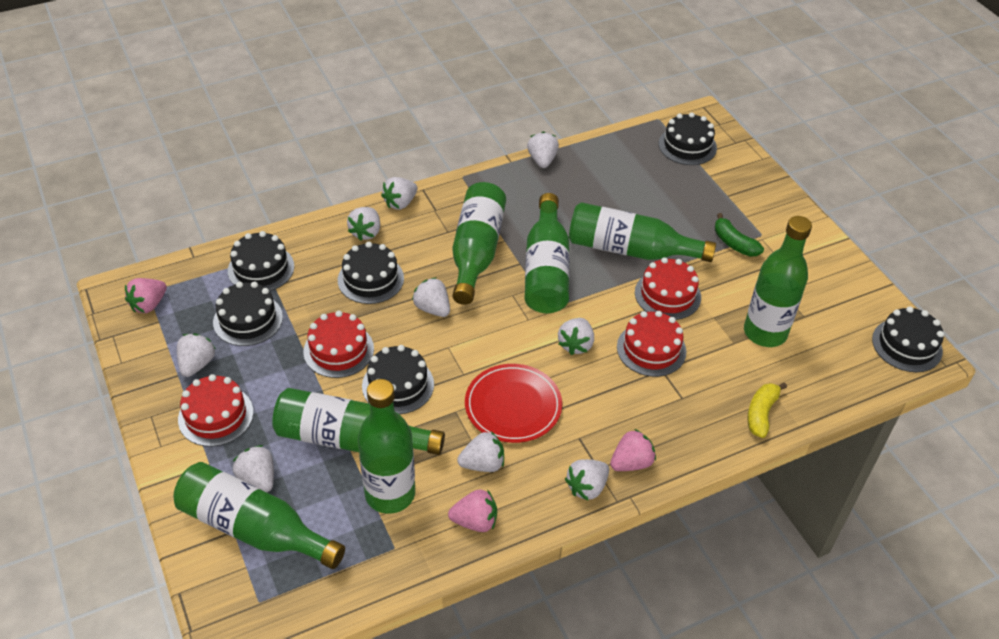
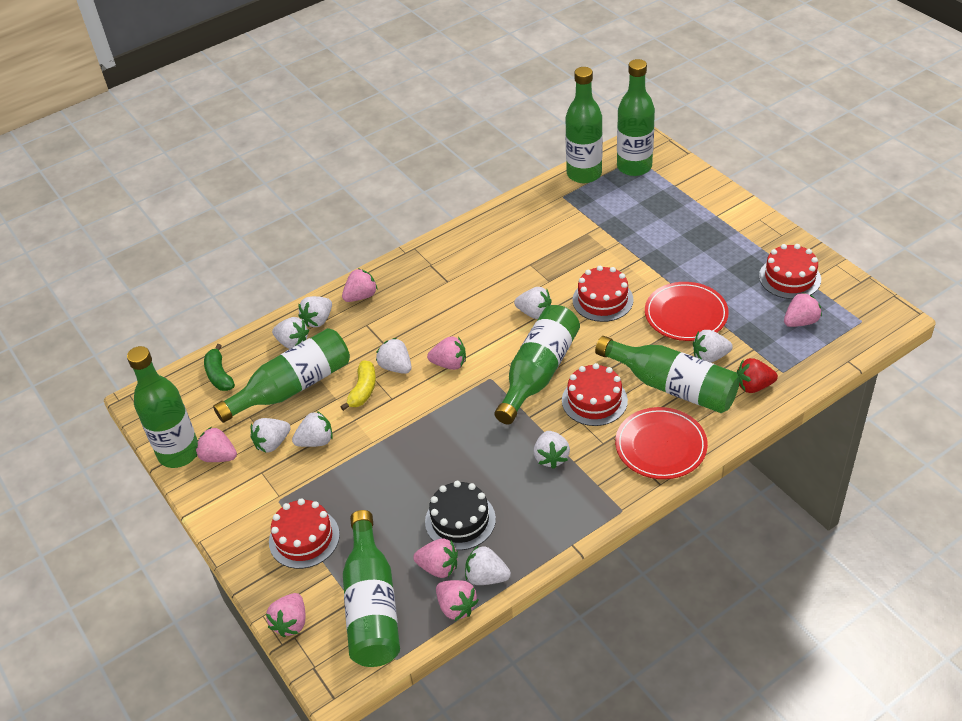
black cake: 6 -> 1
pink strawberry: 3 -> 7
red plate: 1 -> 2
red strawberry: 0 -> 1

